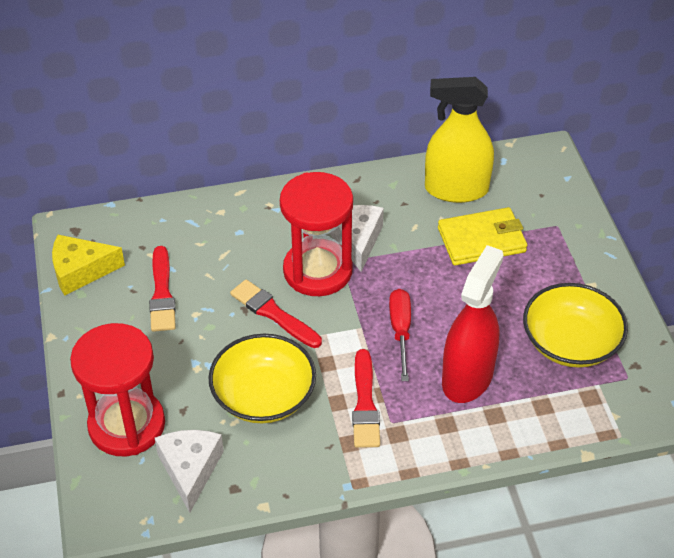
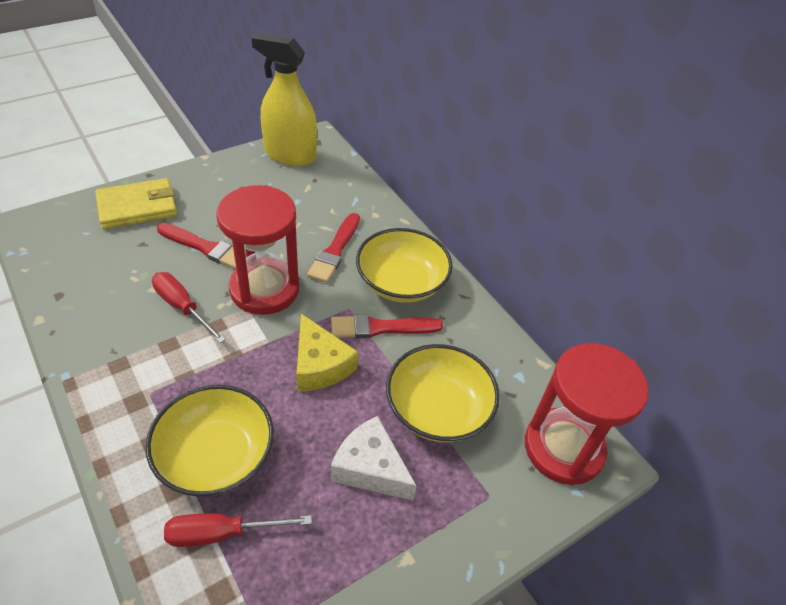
red screwdriver: 1 -> 2
red spray bottle: 1 -> 0
white cheese: 2 -> 1
yellow bowl: 2 -> 3

